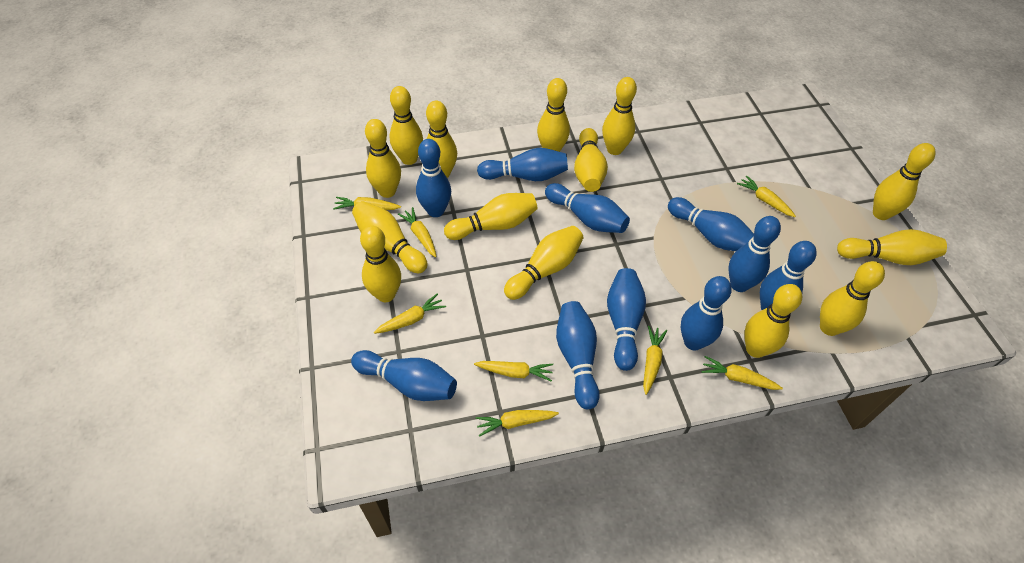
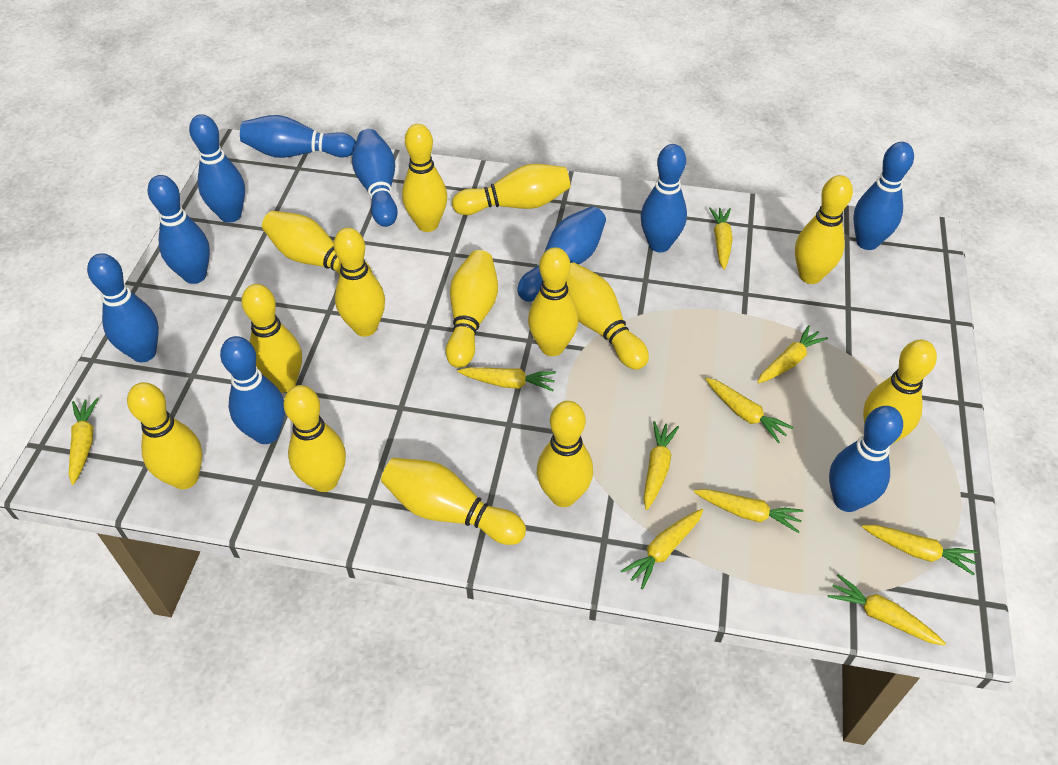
yellow carrot: 8 -> 10

